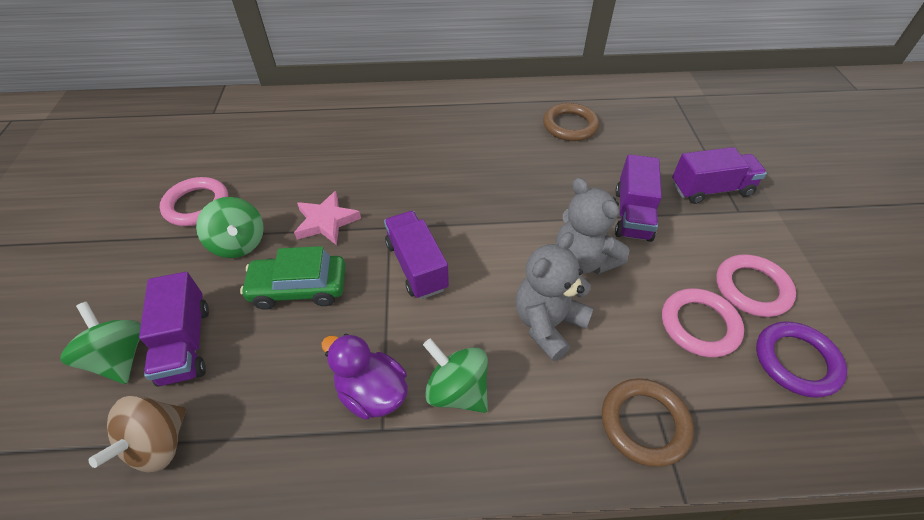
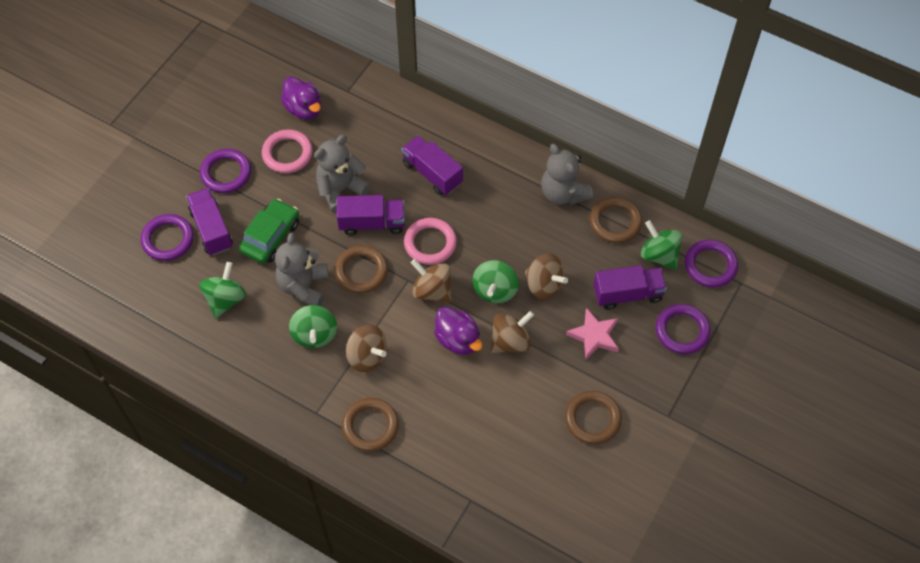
brown ring: 2 -> 4
brown spinning top: 1 -> 4
green spinning top: 3 -> 4
grey teddy bear: 2 -> 3
pink ring: 3 -> 2
purple duck: 1 -> 2
purple ring: 1 -> 4

